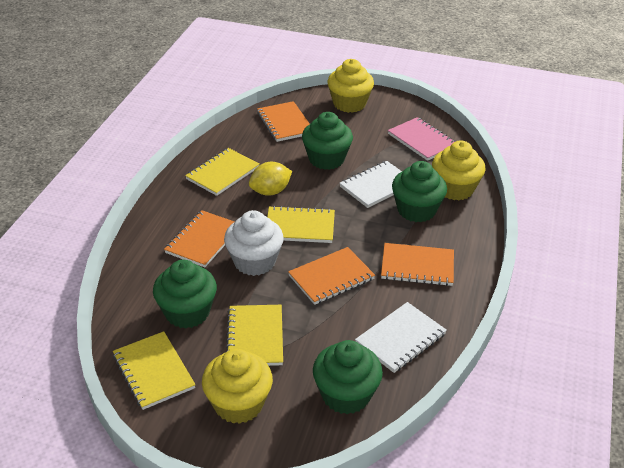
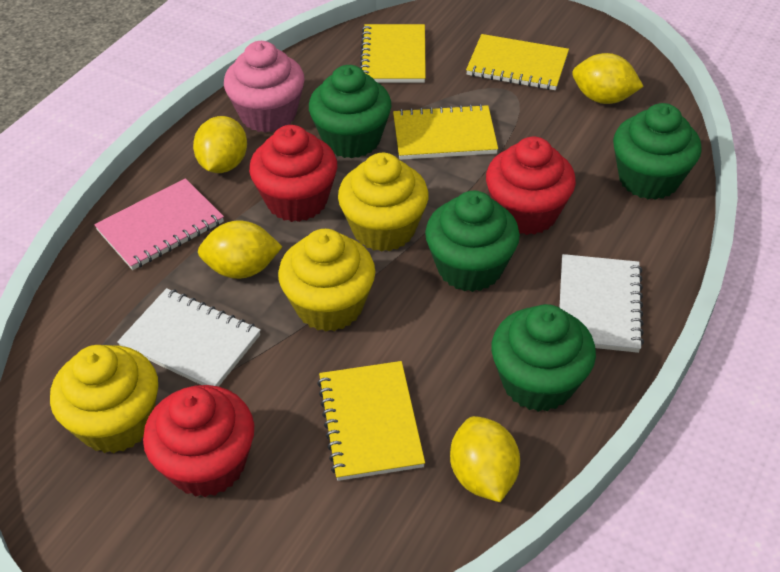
orange notebook: 4 -> 0
pink cupcake: 0 -> 1
red cupcake: 0 -> 3
white cupcake: 1 -> 0
yellow lemon: 1 -> 4

